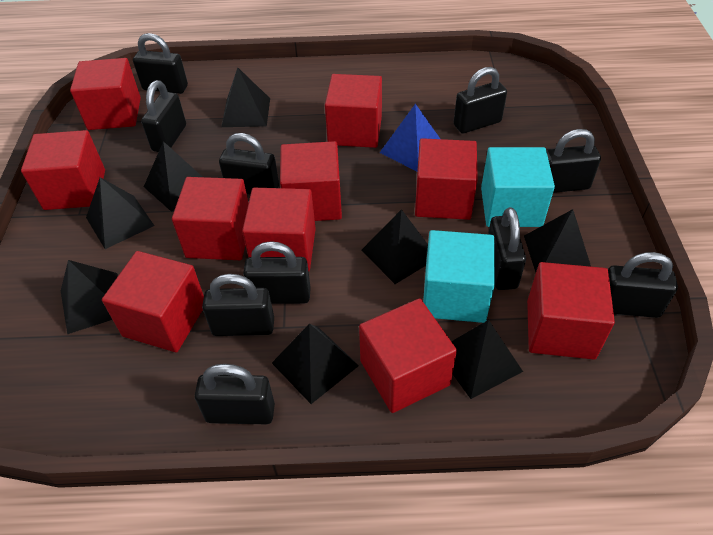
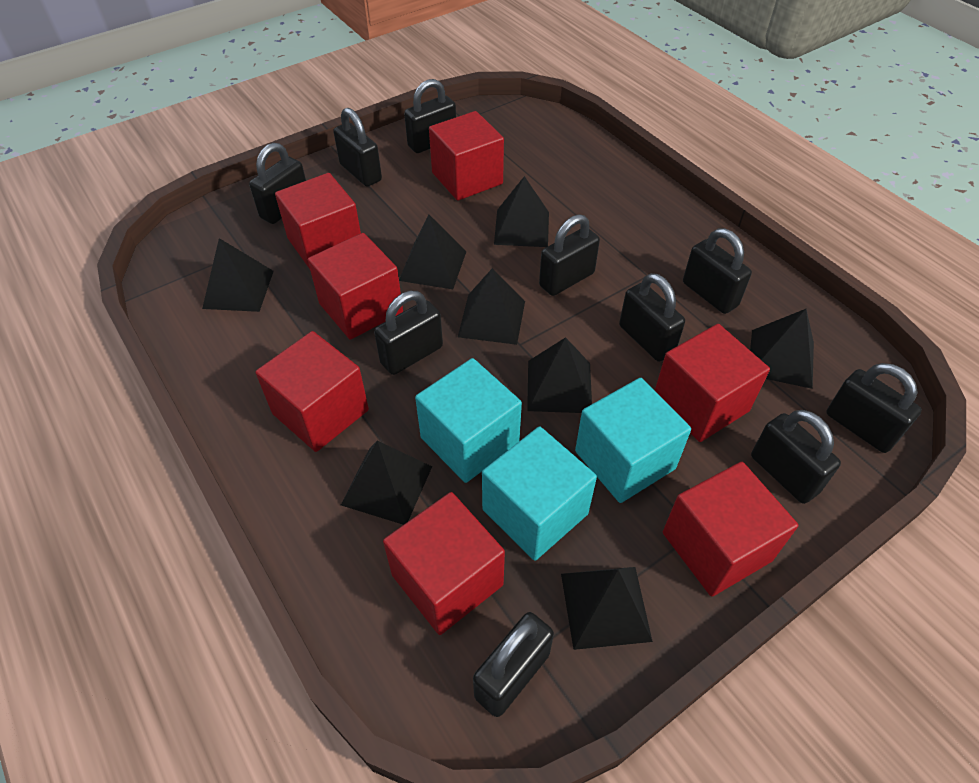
blue pyramid: 1 -> 0
red cube: 10 -> 7
turquoise cube: 2 -> 3

